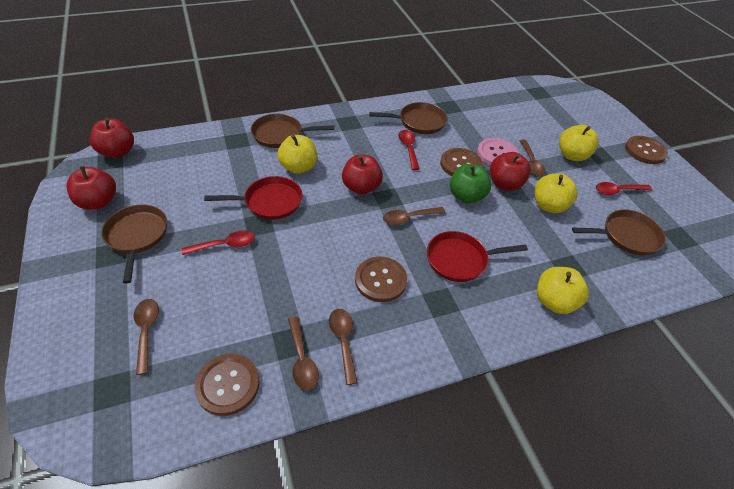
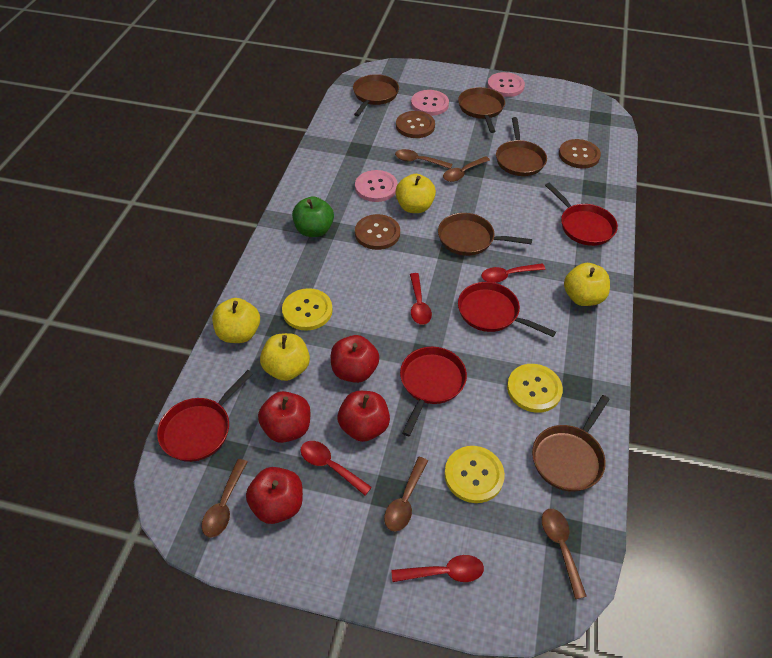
brown button: 4 -> 3
brown pan: 4 -> 5
pink button: 1 -> 3
red pan: 2 -> 4
red spoon: 3 -> 4
yellow button: 0 -> 3

